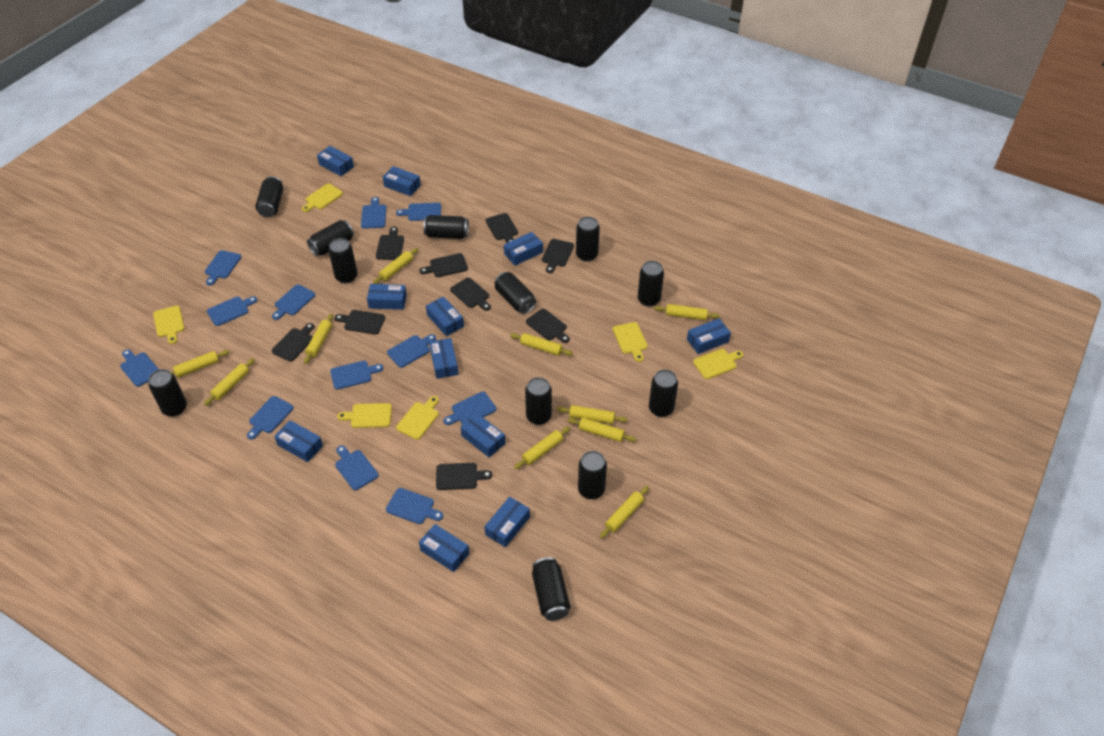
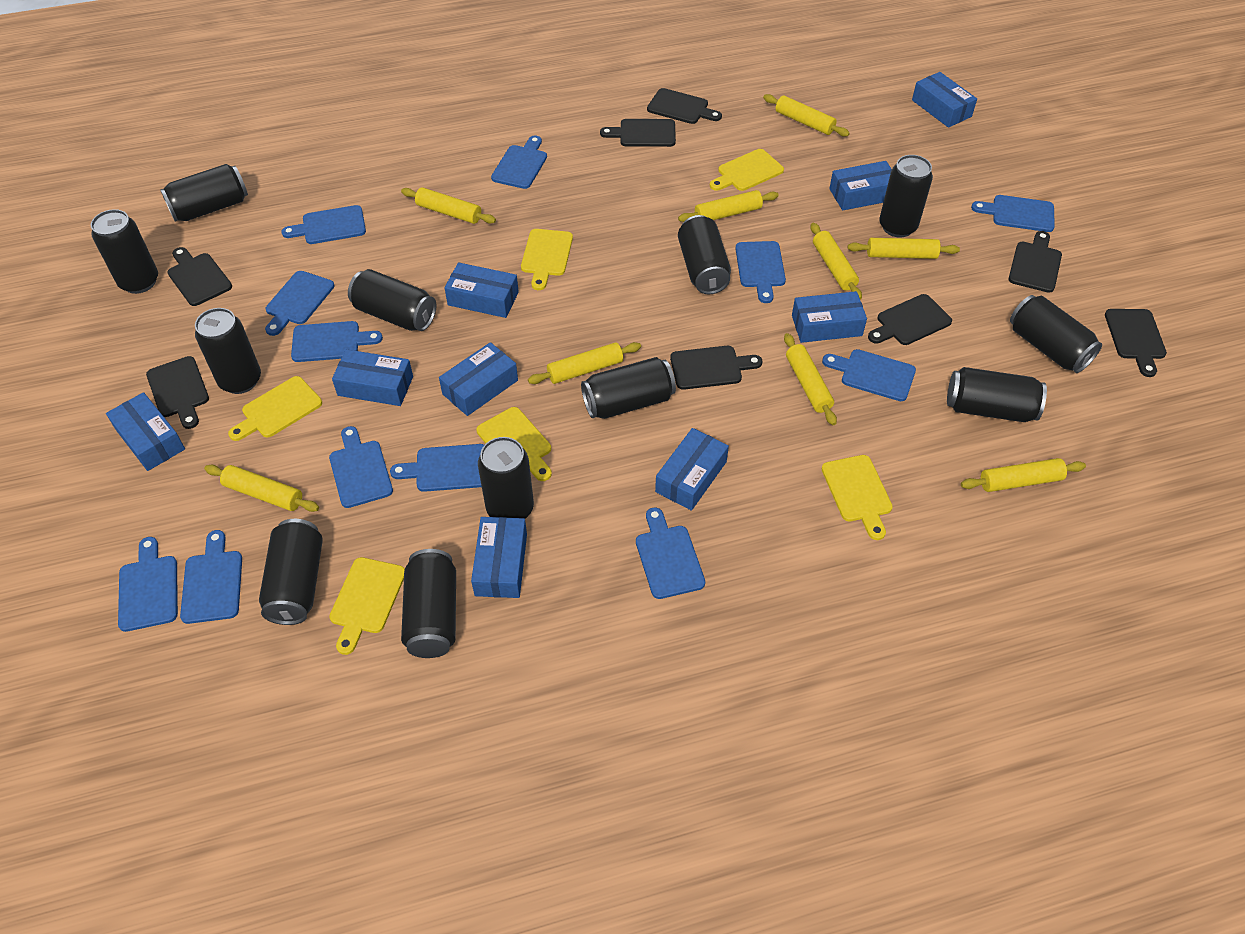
black cutting board: 9 -> 8
blue box: 11 -> 9
yellow rolling pin: 10 -> 9

